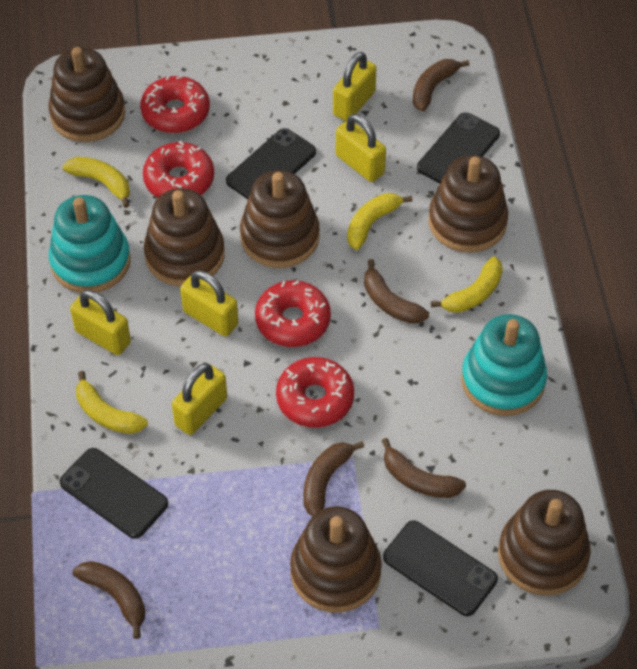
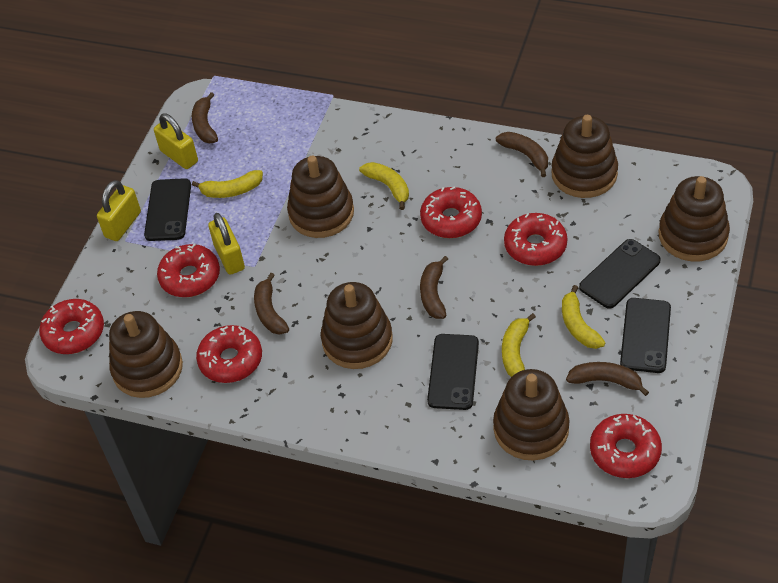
red donut: 4 -> 6
turquoise stacking toy: 2 -> 0
yellow padlock: 5 -> 3

